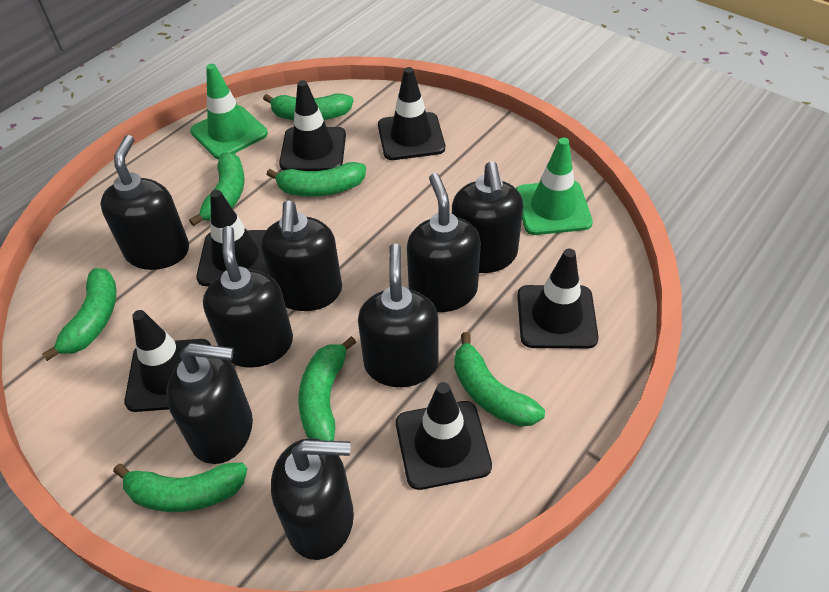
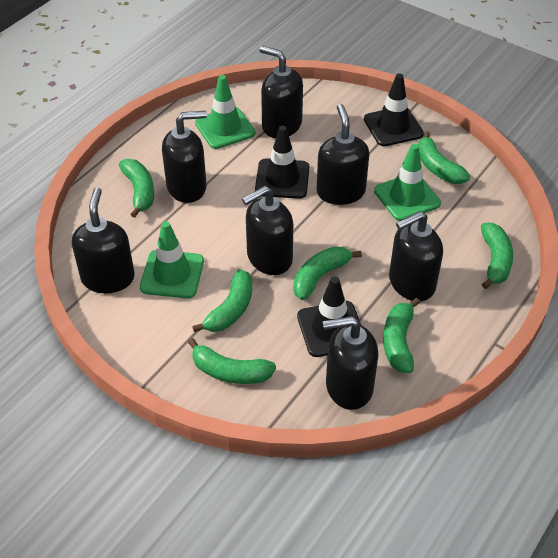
black soap dispenser: 8 -> 7
black traffic cone: 6 -> 3
green traffic cone: 2 -> 3

